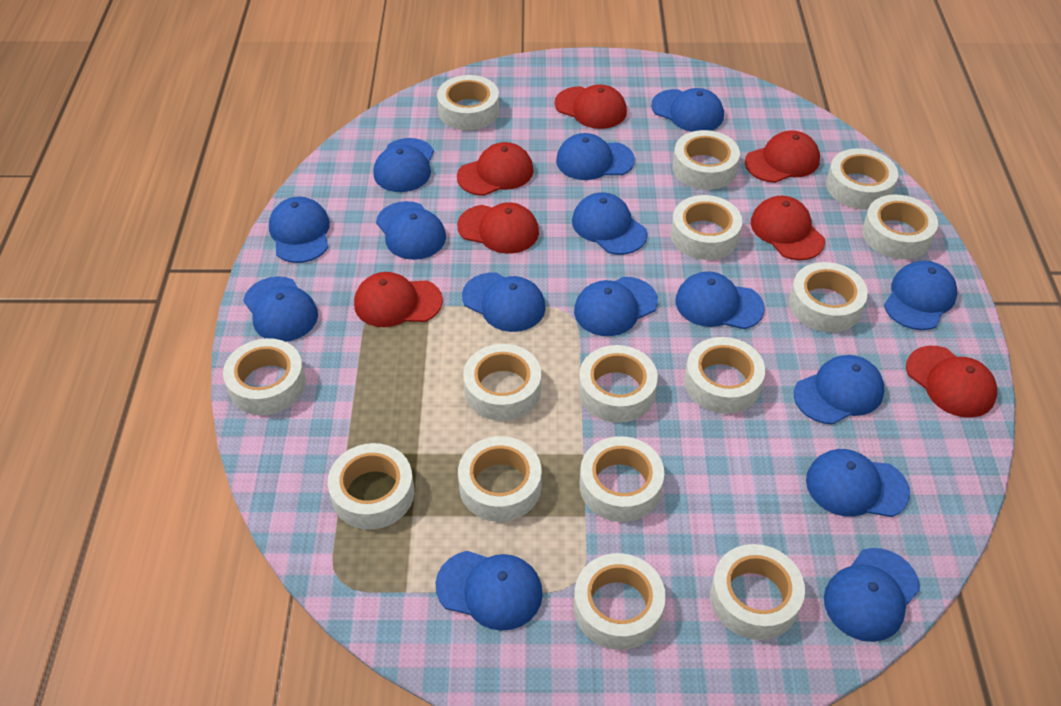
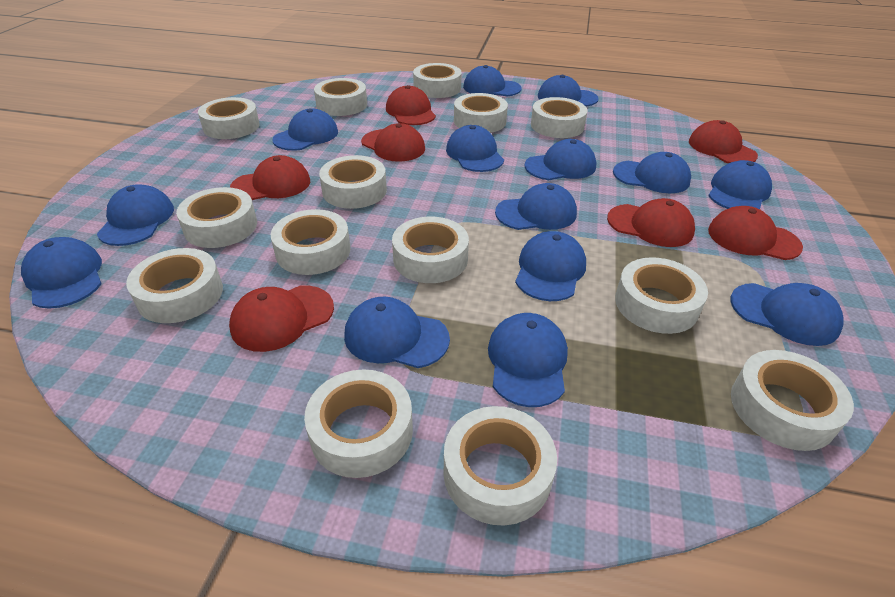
blue cap: 15 -> 14
white tape: 15 -> 14

